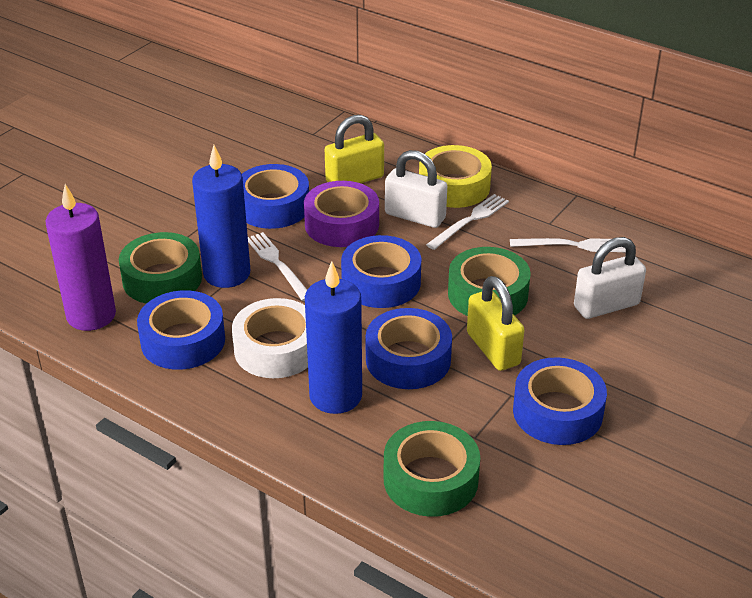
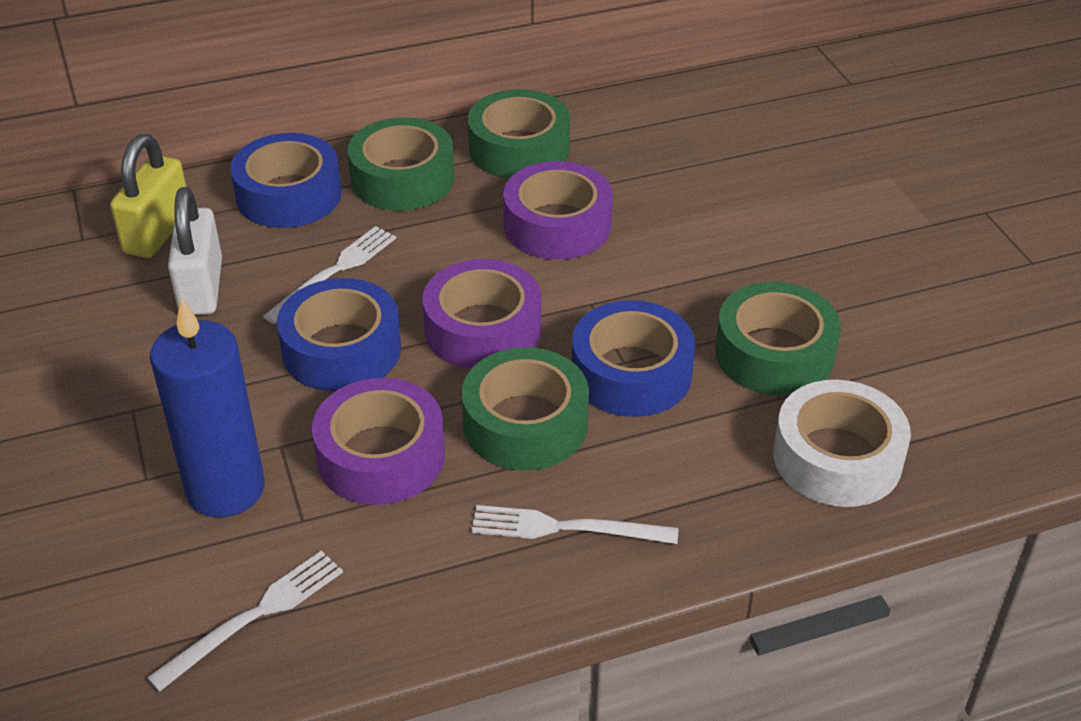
blue candle: 2 -> 1
blue tape: 5 -> 3
green tape: 3 -> 4
purple candle: 1 -> 0
purple tape: 1 -> 3
white padlock: 2 -> 1
yellow padlock: 2 -> 1
yellow tape: 1 -> 0

